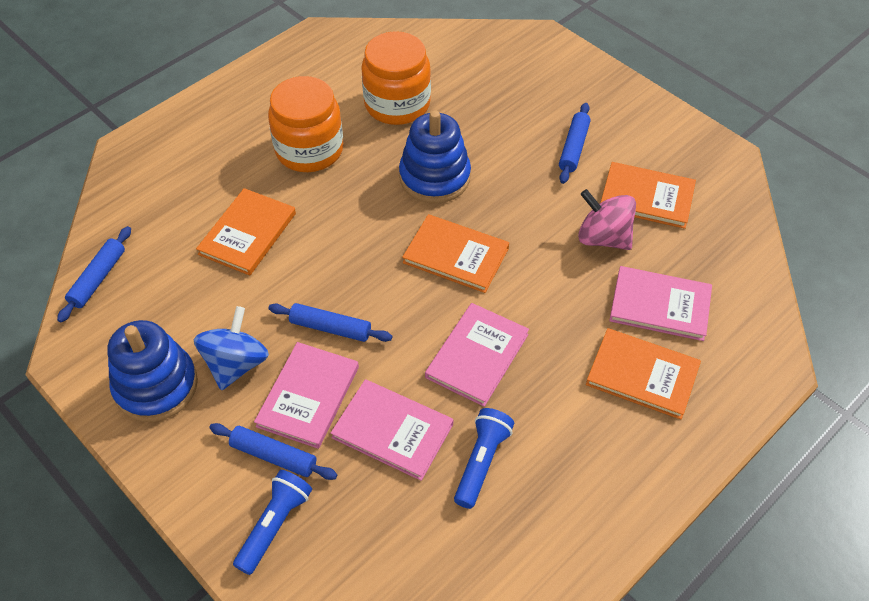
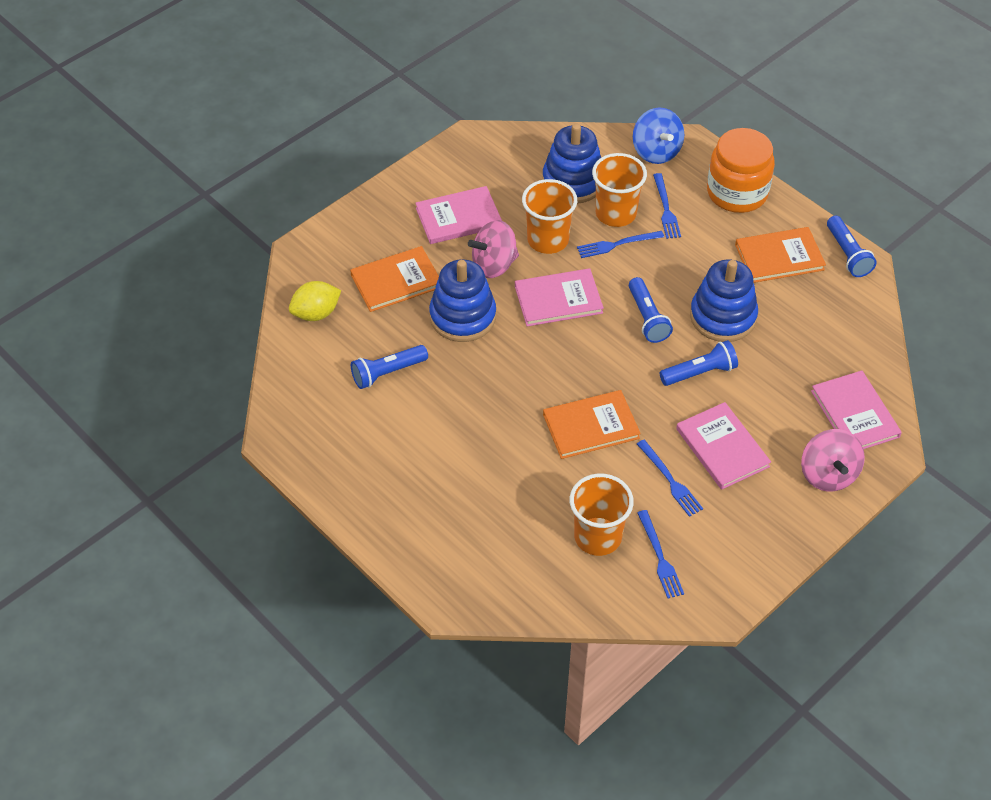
blue flashlight: 2 -> 4
blue fork: 0 -> 4
blue rolling pin: 4 -> 0
blue stacking toy: 2 -> 3
orange book: 4 -> 3
orange cup: 0 -> 3
orange jar: 2 -> 1
pink spinning top: 1 -> 2
yellow lemon: 0 -> 1

